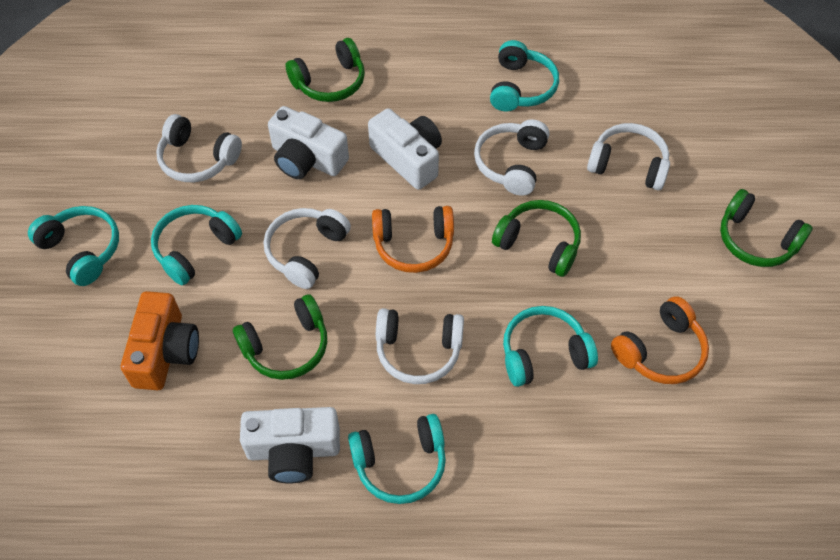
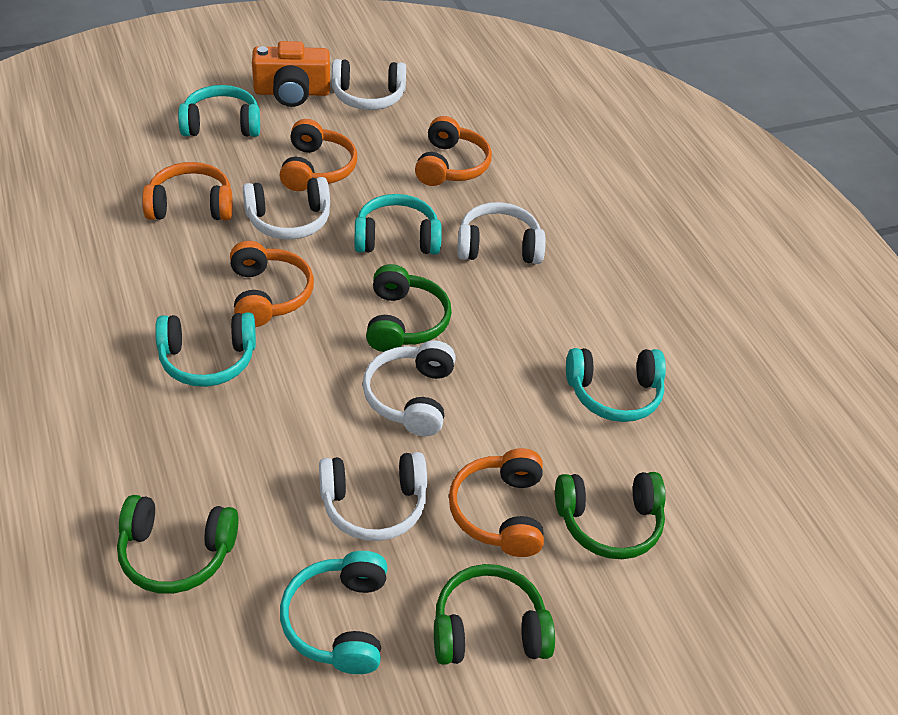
orange headphones: 2 -> 5
white camera: 3 -> 0

